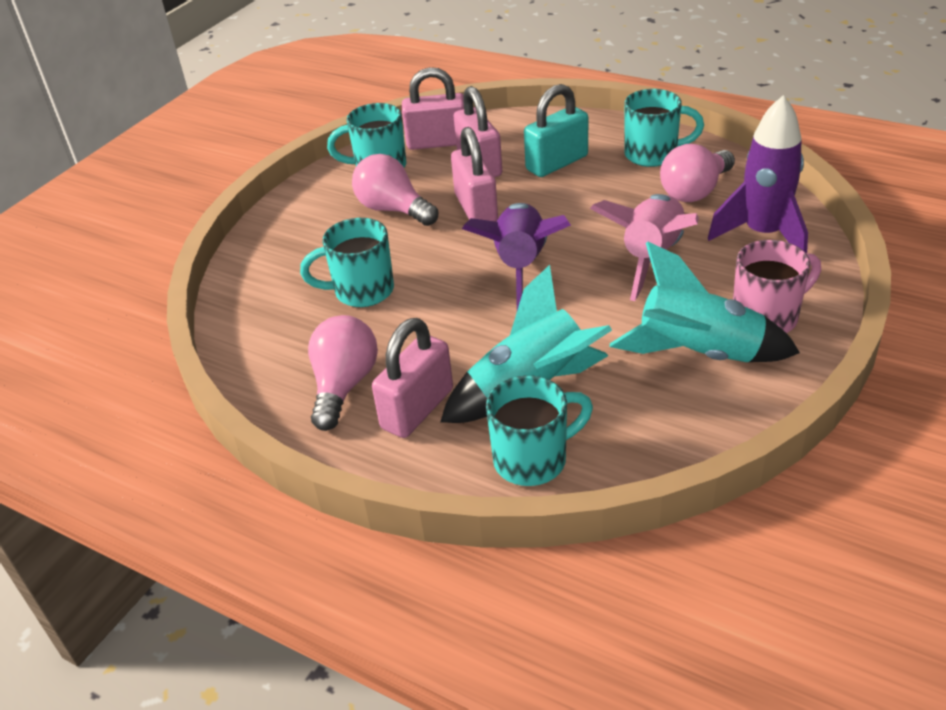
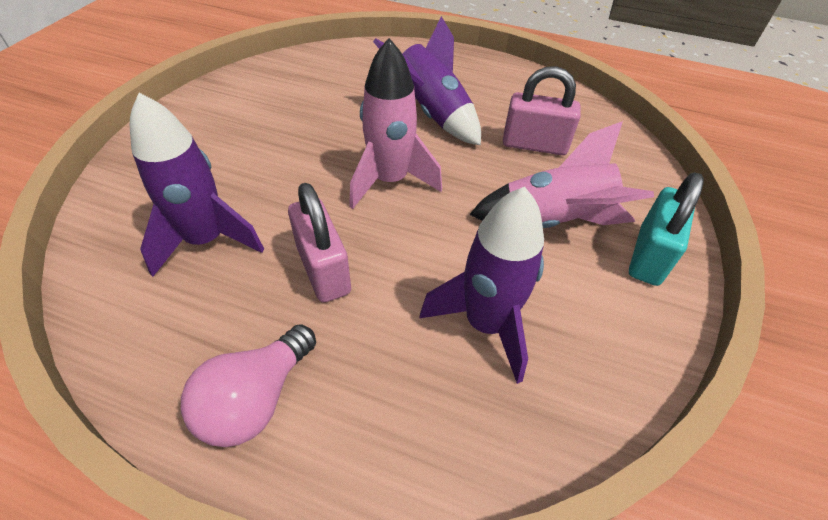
pink light bulb: 3 -> 1
pink mug: 1 -> 0
pink padlock: 4 -> 2
pink rocket: 1 -> 2
purple rocket: 2 -> 3
turquoise mug: 4 -> 0
turquoise rocket: 2 -> 0

